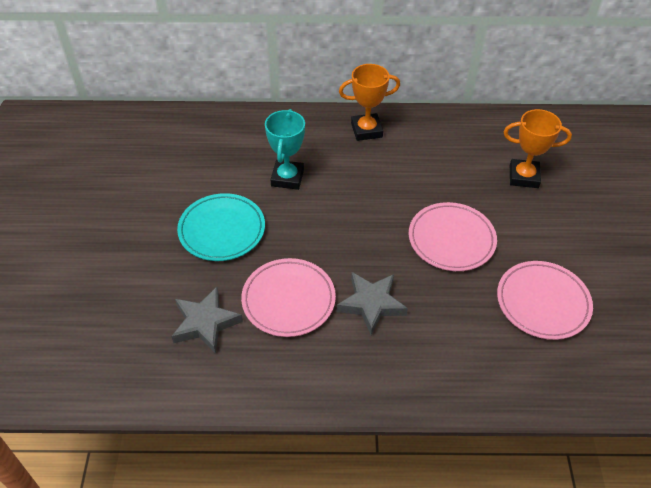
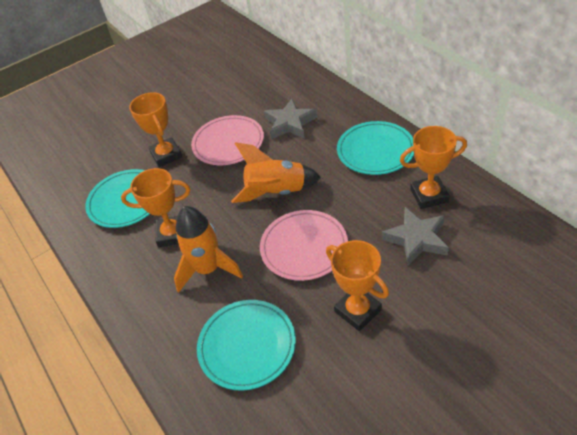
orange rocket: 0 -> 2
orange trophy: 2 -> 4
pink plate: 3 -> 2
turquoise plate: 1 -> 3
turquoise trophy: 1 -> 0

